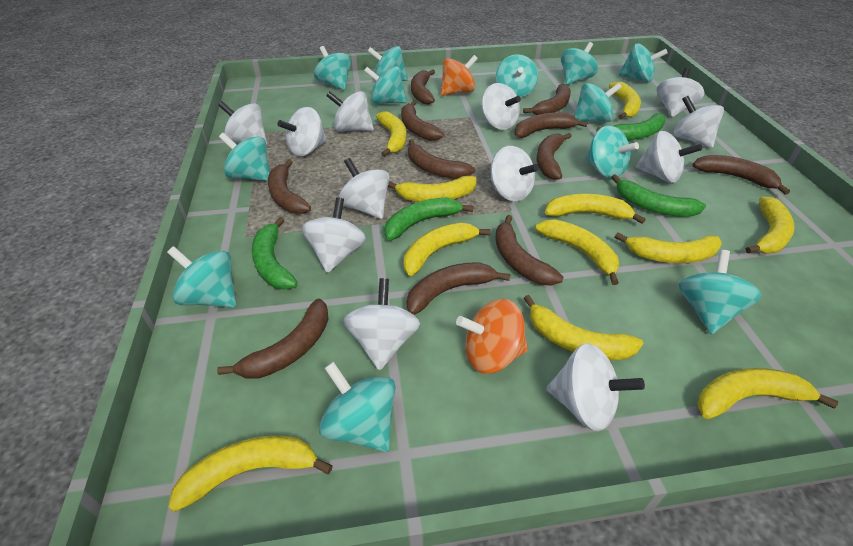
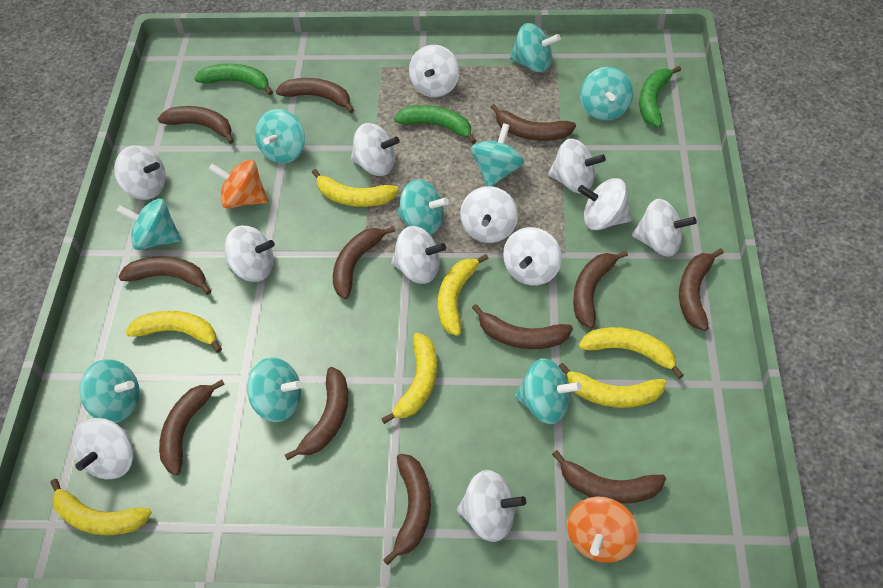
brown banana: 11 -> 12
green banana: 4 -> 3
turquoise spinning top: 12 -> 9
yellow banana: 11 -> 7

